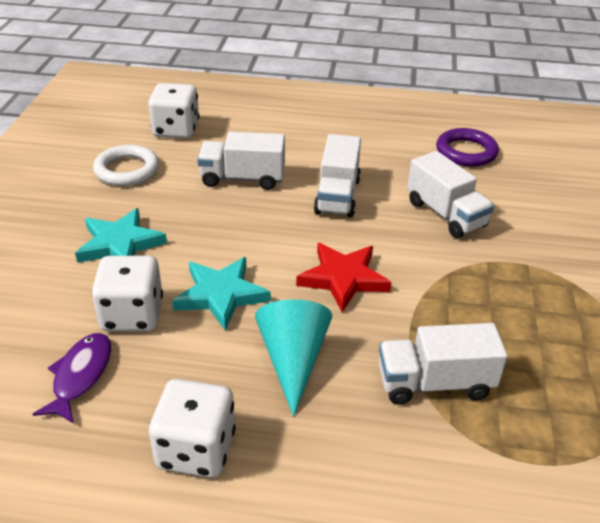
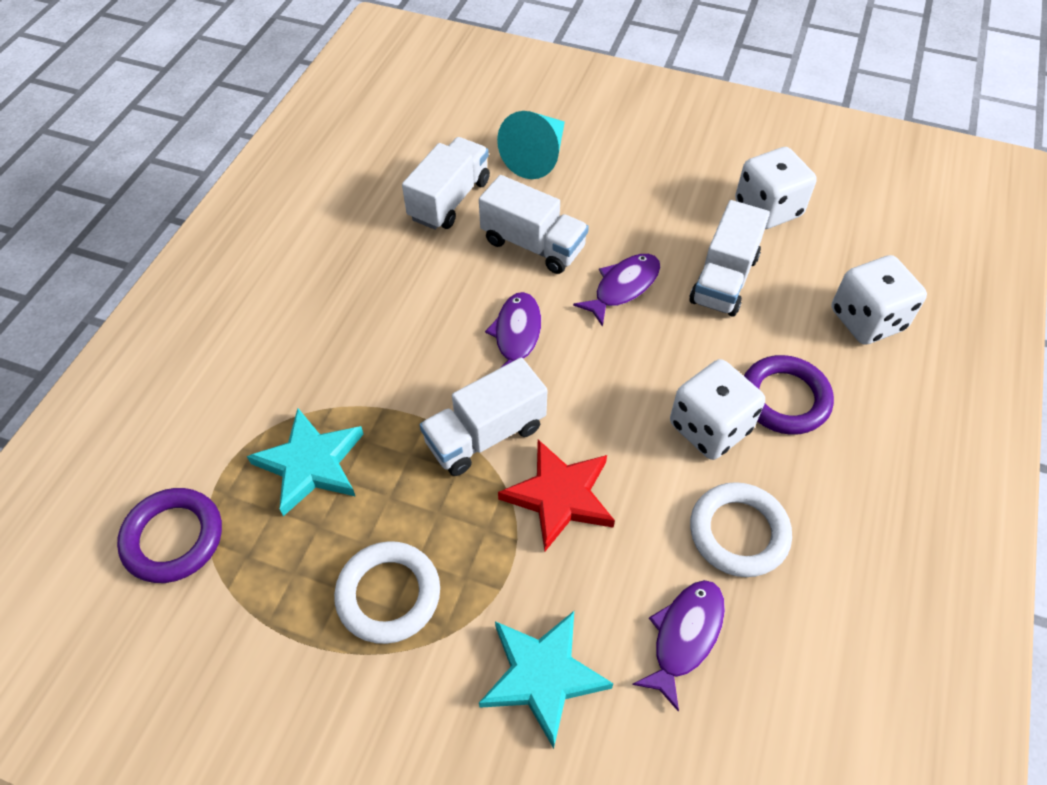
purple fish: 1 -> 3
purple ring: 1 -> 2
white ring: 1 -> 2

